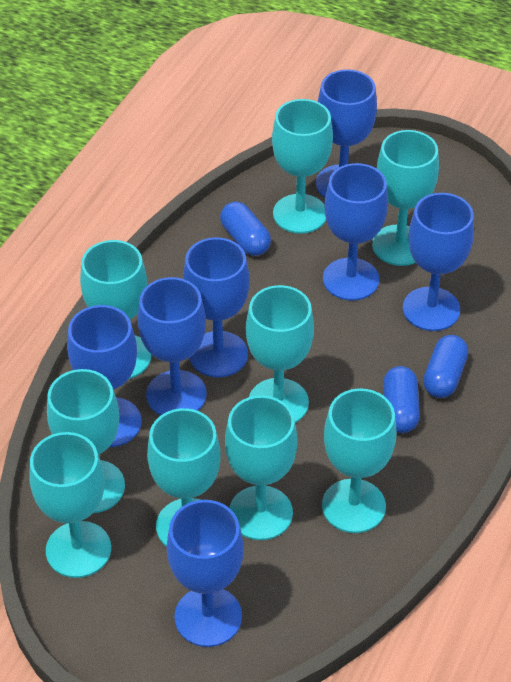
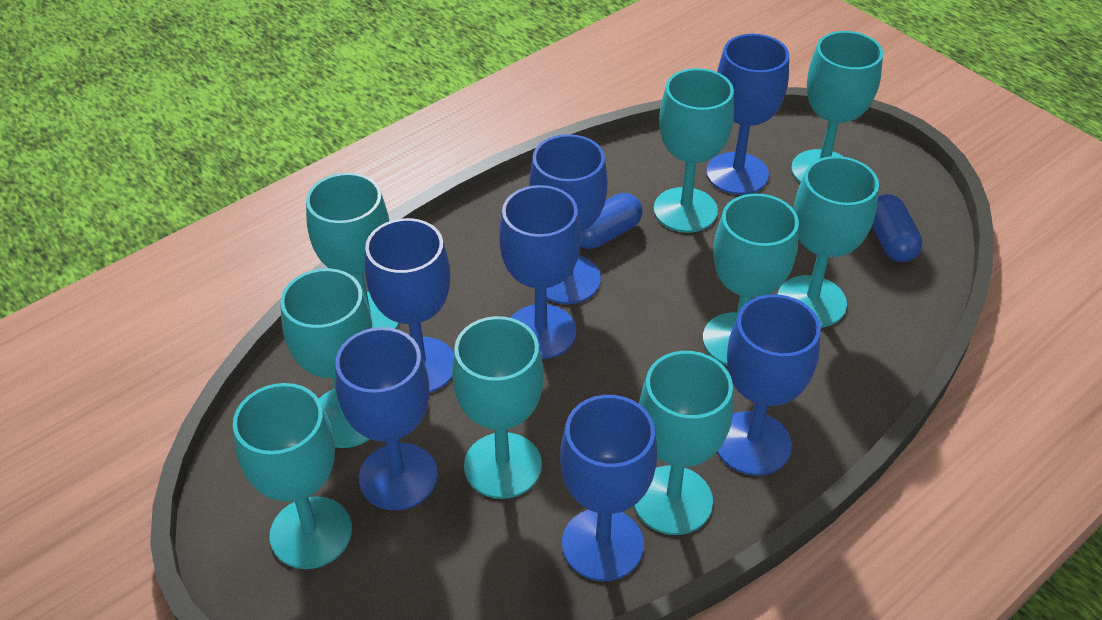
blue capsule: 3 -> 2

